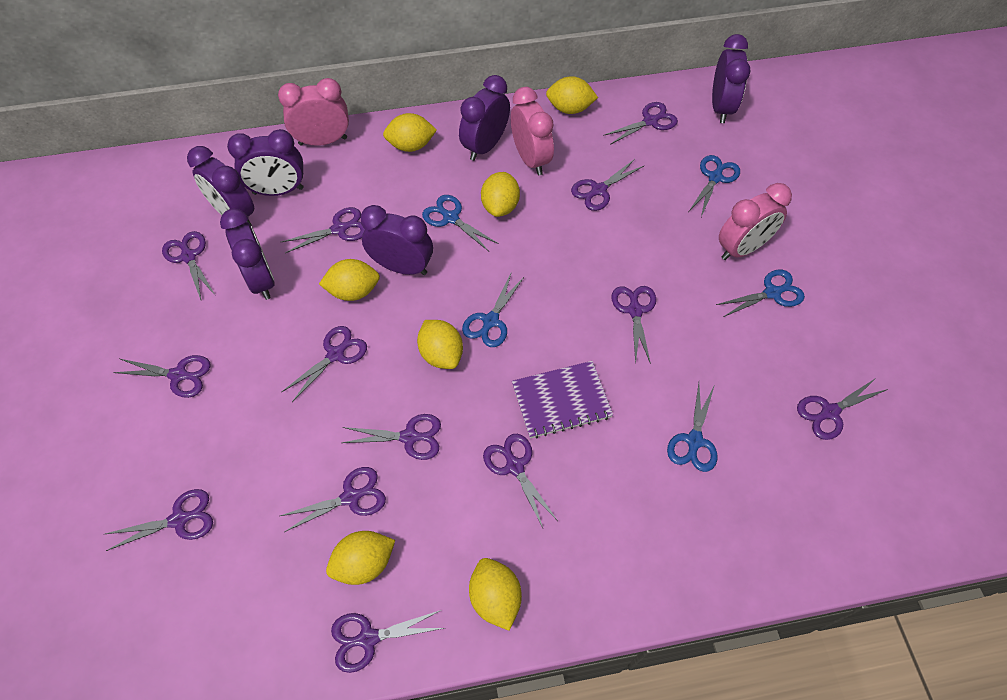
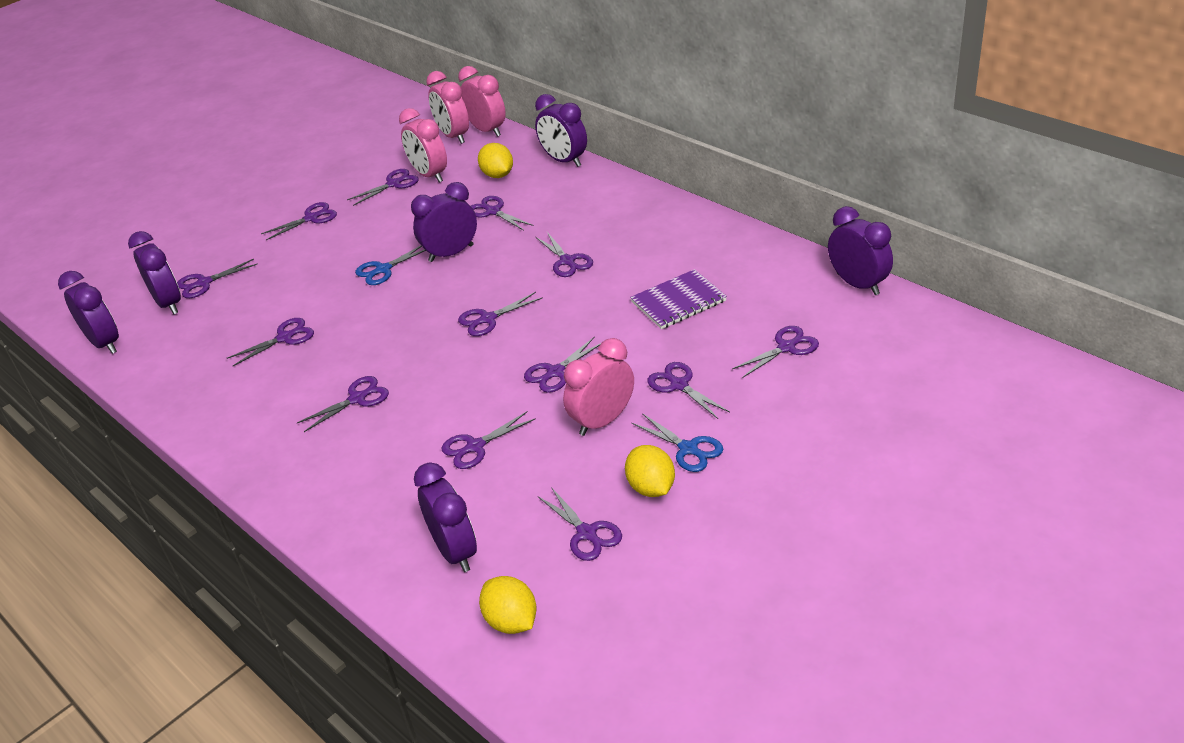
blue scissors: 5 -> 2
pink clock: 3 -> 4
yellow lemon: 7 -> 3

